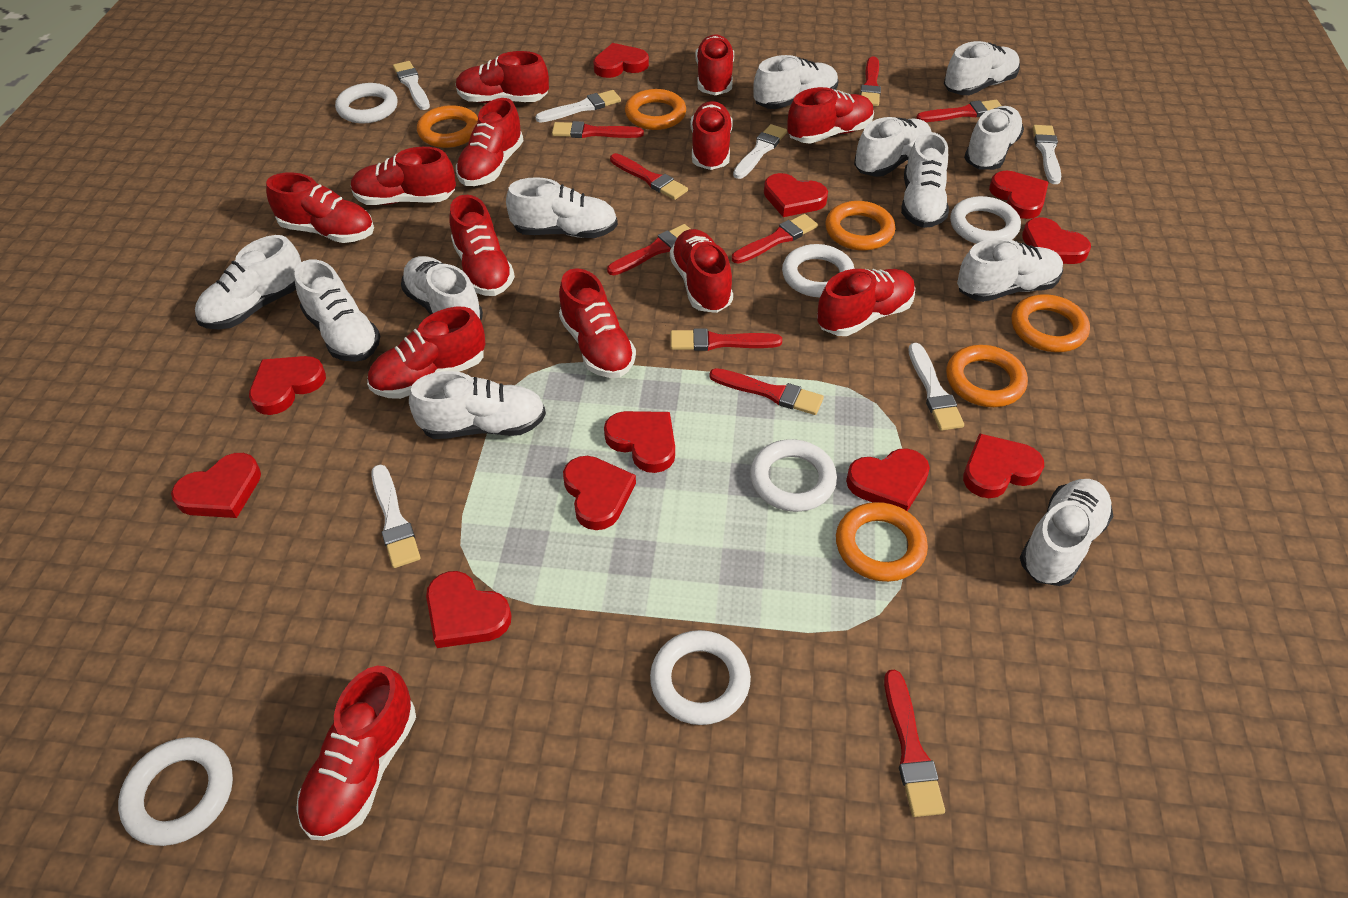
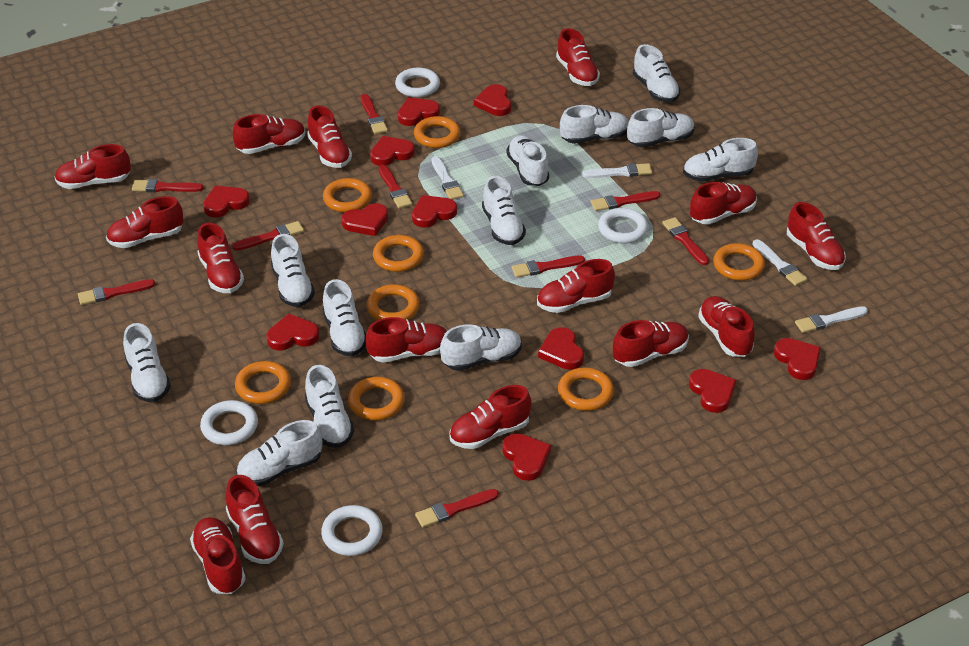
orange ring: 6 -> 8
red shoe: 13 -> 15
white brush: 6 -> 4
white ring: 6 -> 4

